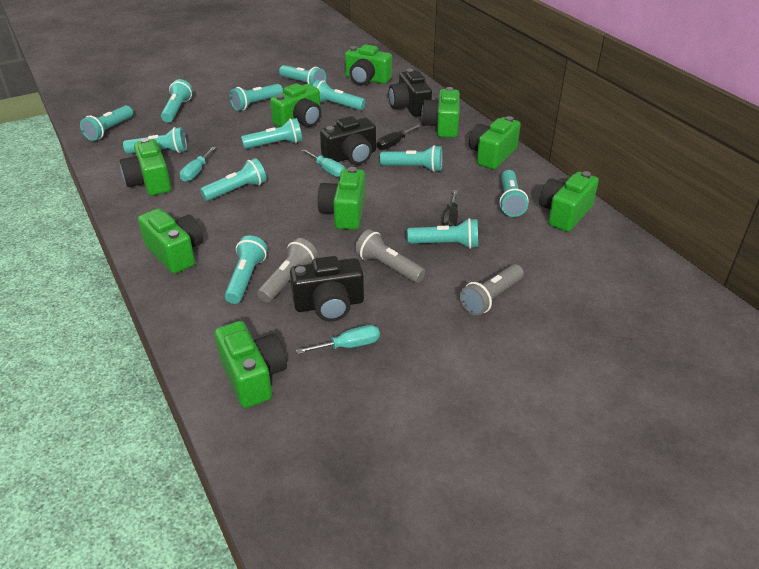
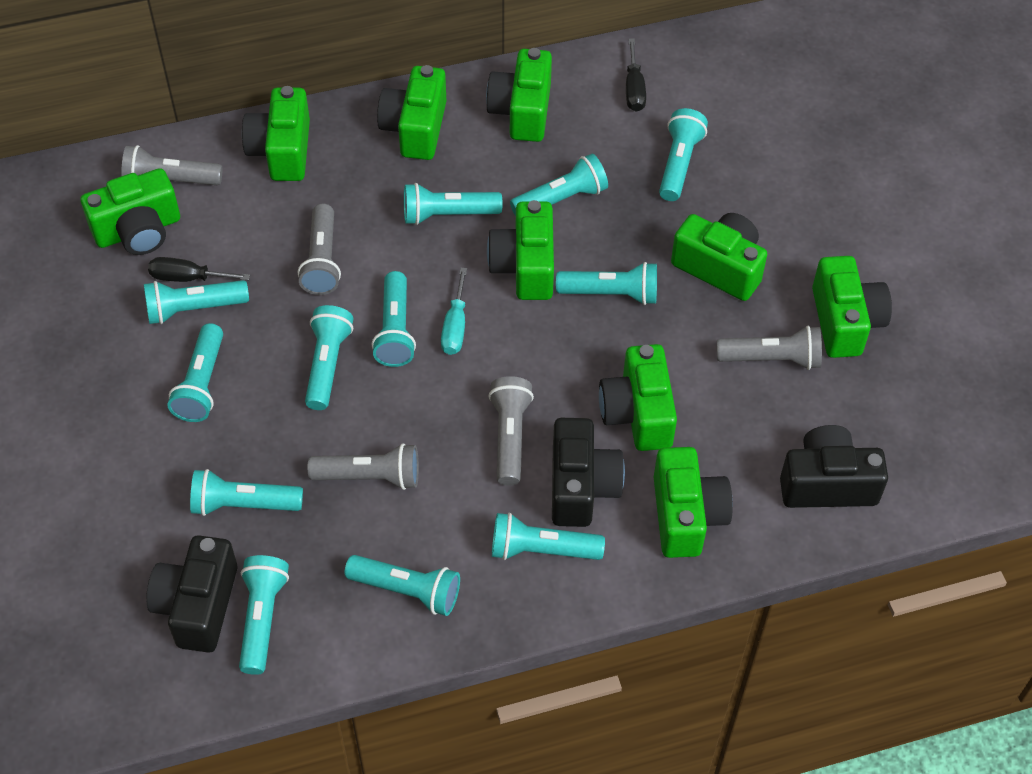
grey flashlight: 3 -> 5
turquoise screwdriver: 3 -> 1

